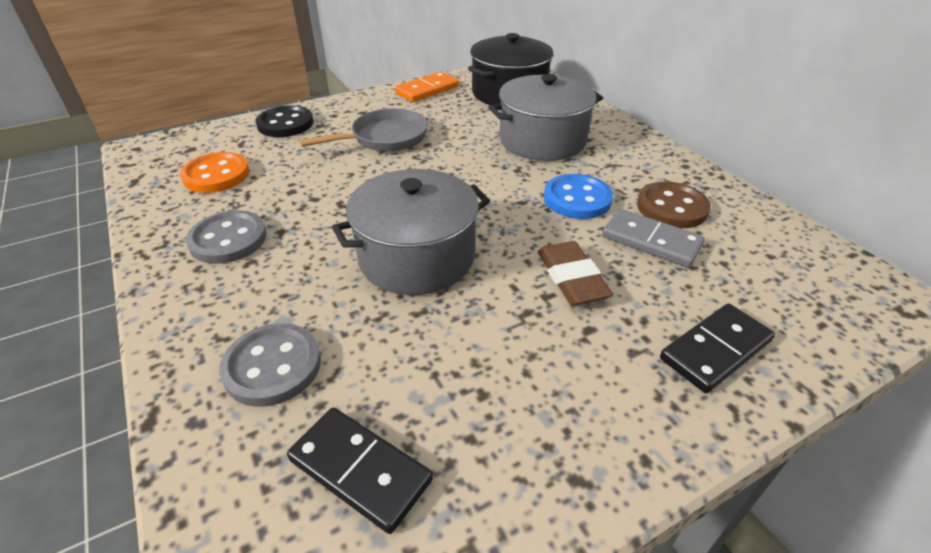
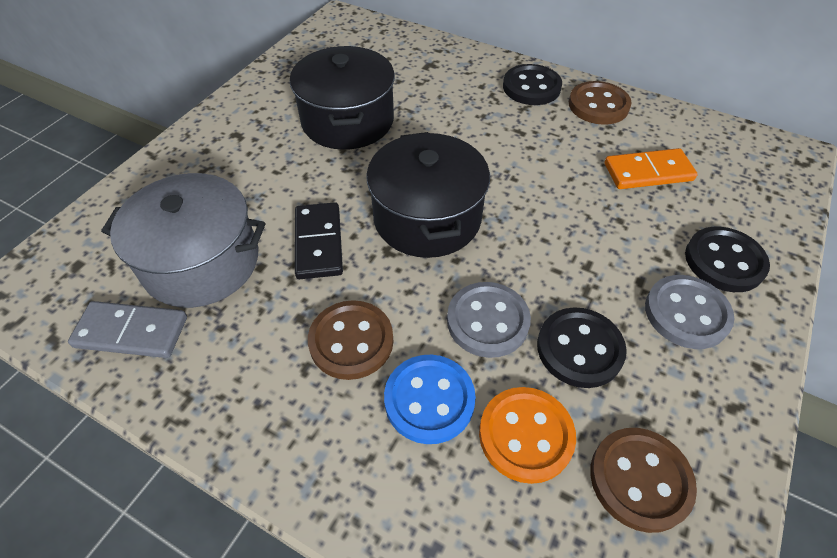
black button: 1 -> 3
black domino: 2 -> 1
black pot: 1 -> 2
brown button: 1 -> 3
brown eraser: 1 -> 0
grey pan: 1 -> 0
grey pot: 2 -> 1

